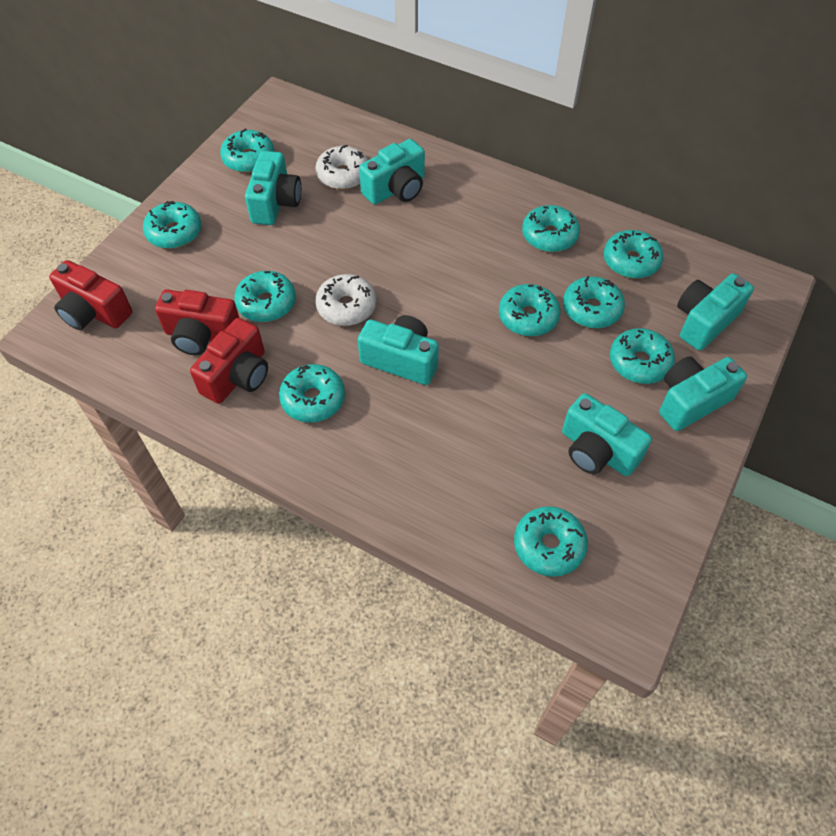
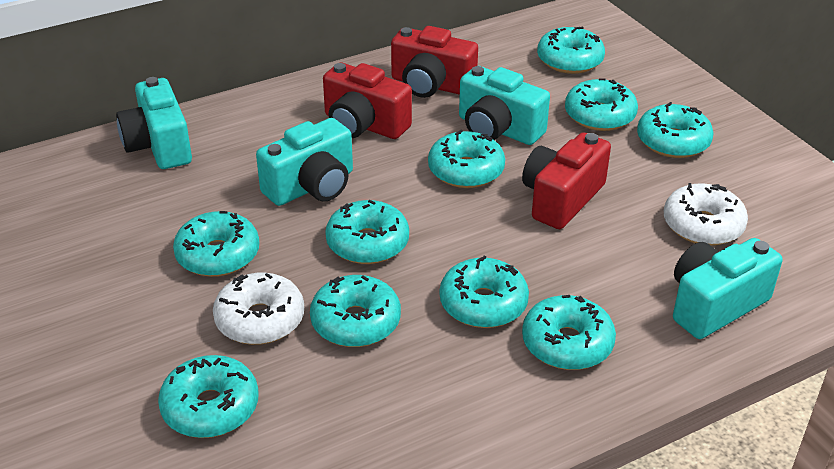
turquoise camera: 6 -> 4

